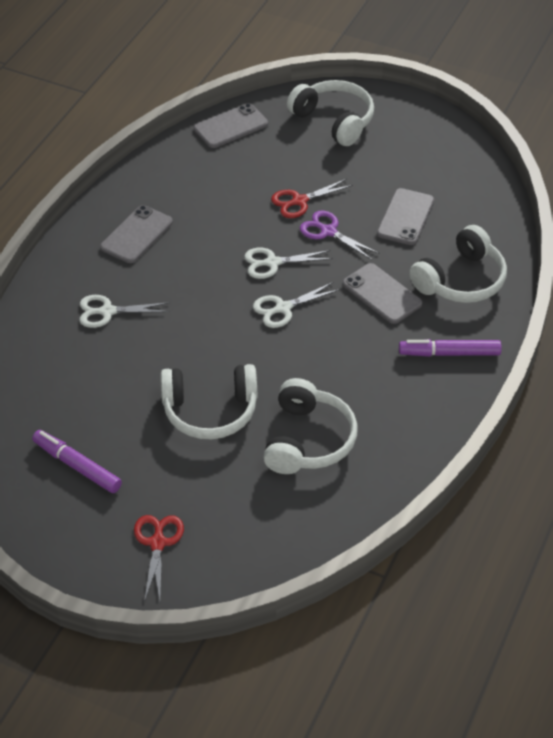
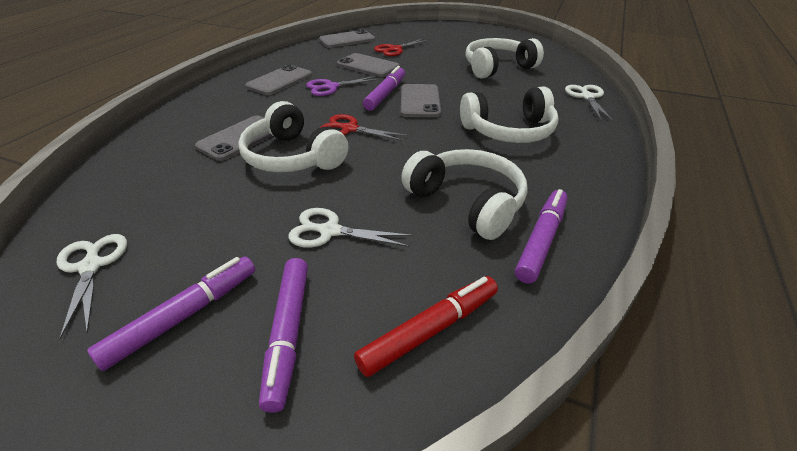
grey phone: 4 -> 5
purple marker: 2 -> 4
red marker: 0 -> 1

